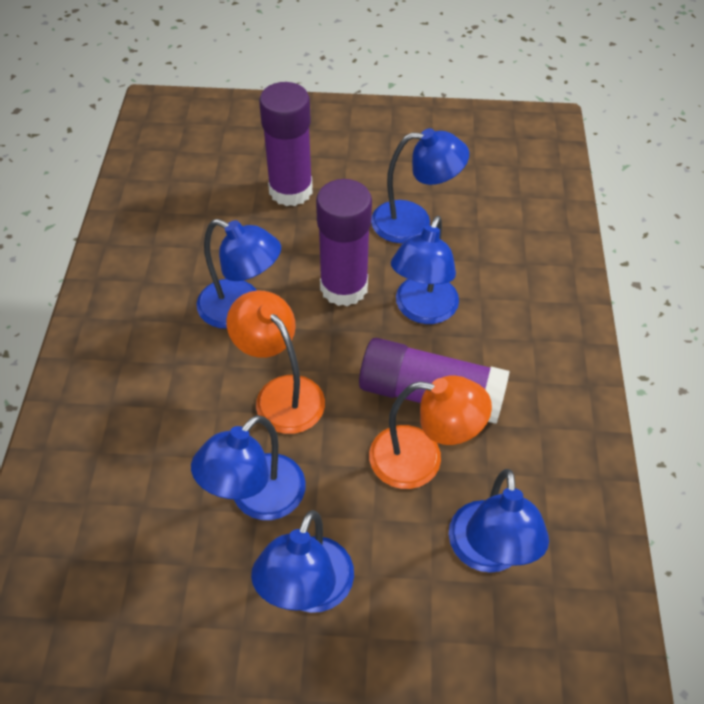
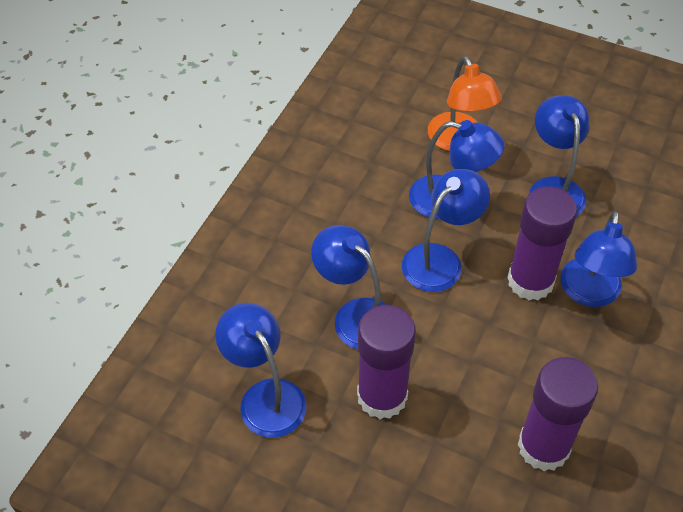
orange lamp: 2 -> 1

